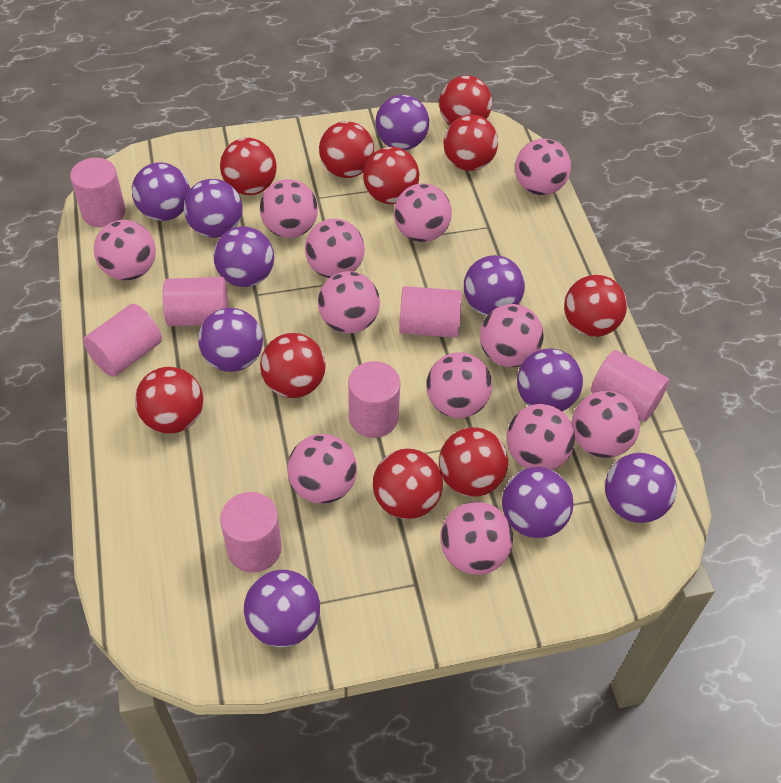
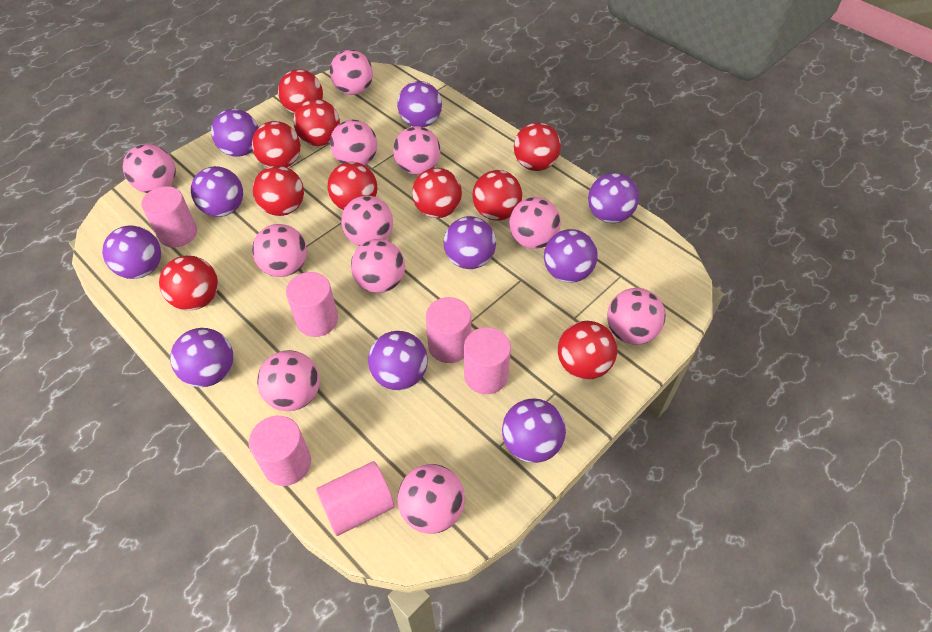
pink ball: 12 -> 11
pink cylinder: 7 -> 6

